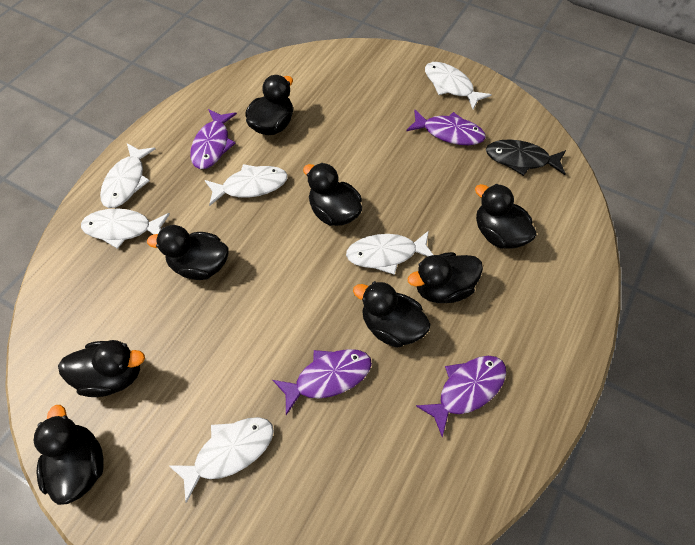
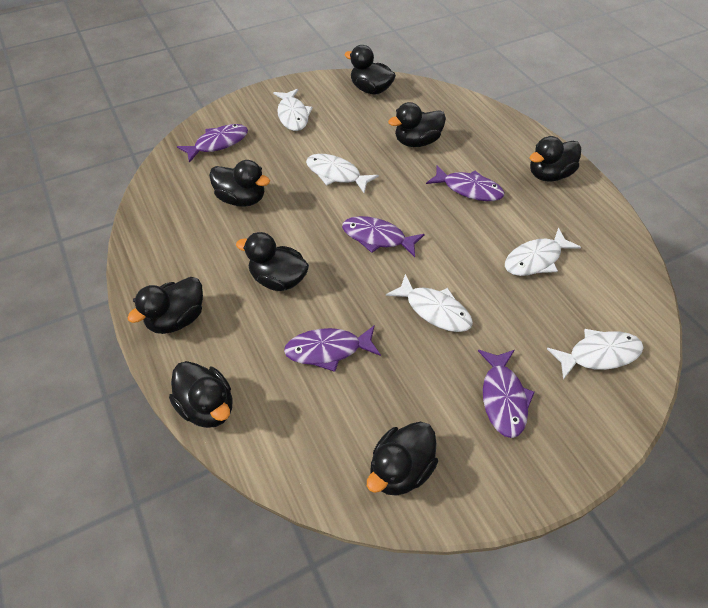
black fish: 1 -> 0
purple fish: 4 -> 5
white fish: 6 -> 5

